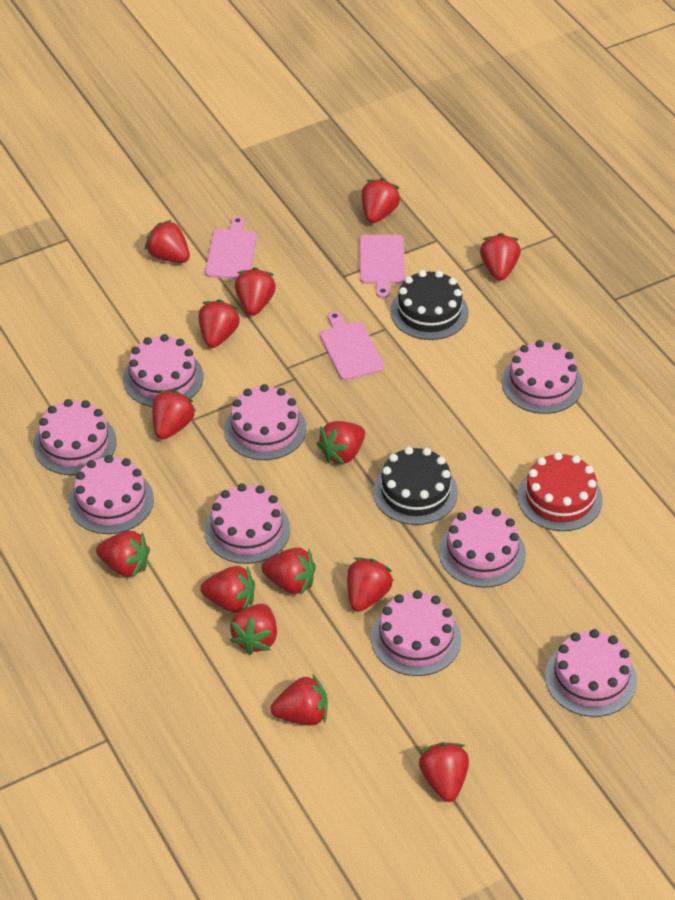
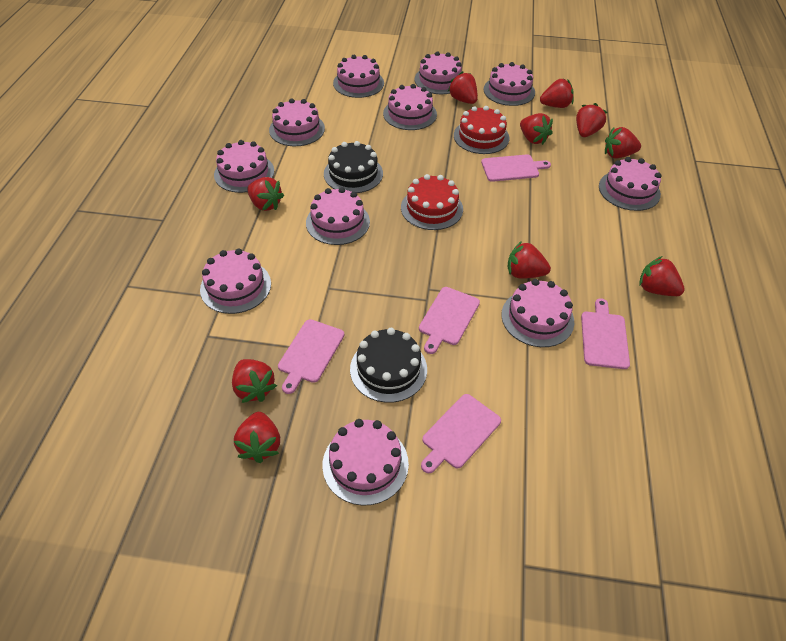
pink cake: 9 -> 11
pink cutting board: 3 -> 5
red cake: 1 -> 2
red strawberry: 14 -> 10

